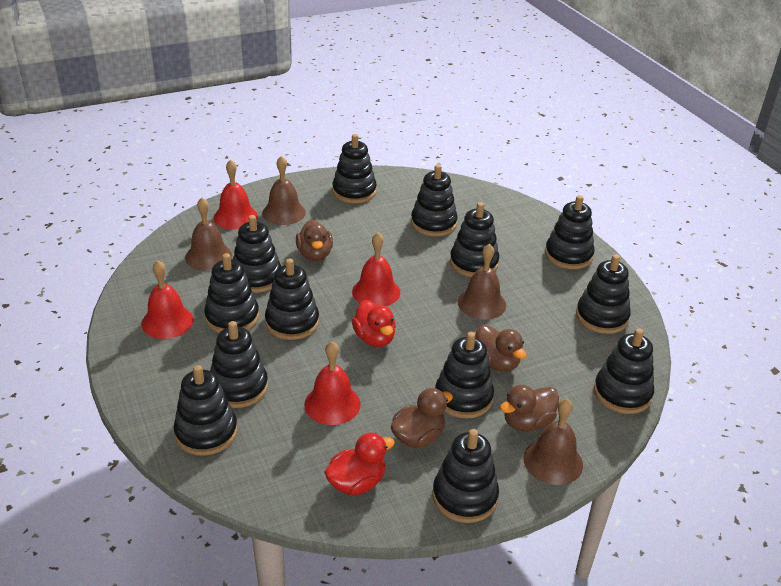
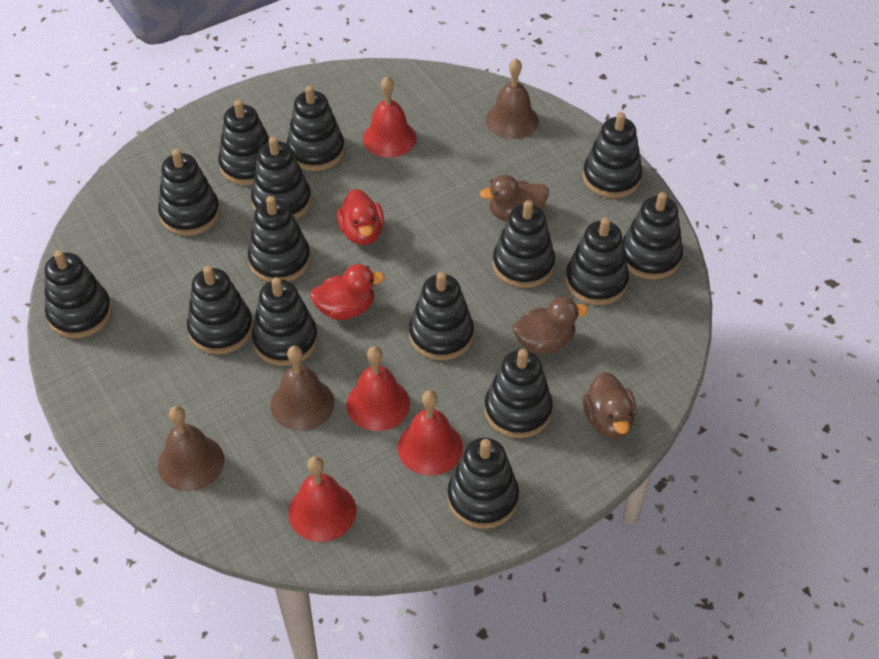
black stacking toy: 13 -> 15
brown bell: 4 -> 3
brown duck: 4 -> 3

